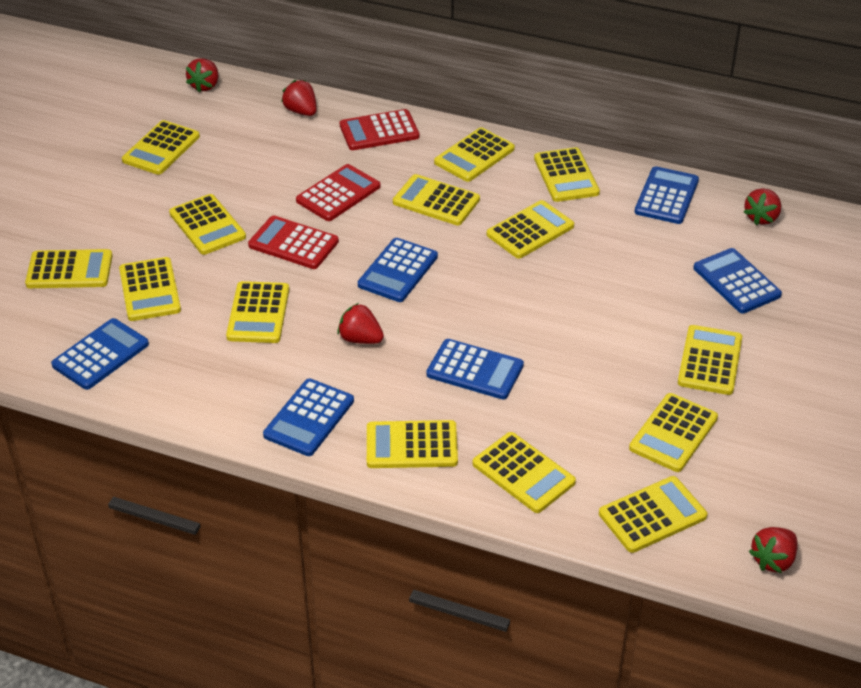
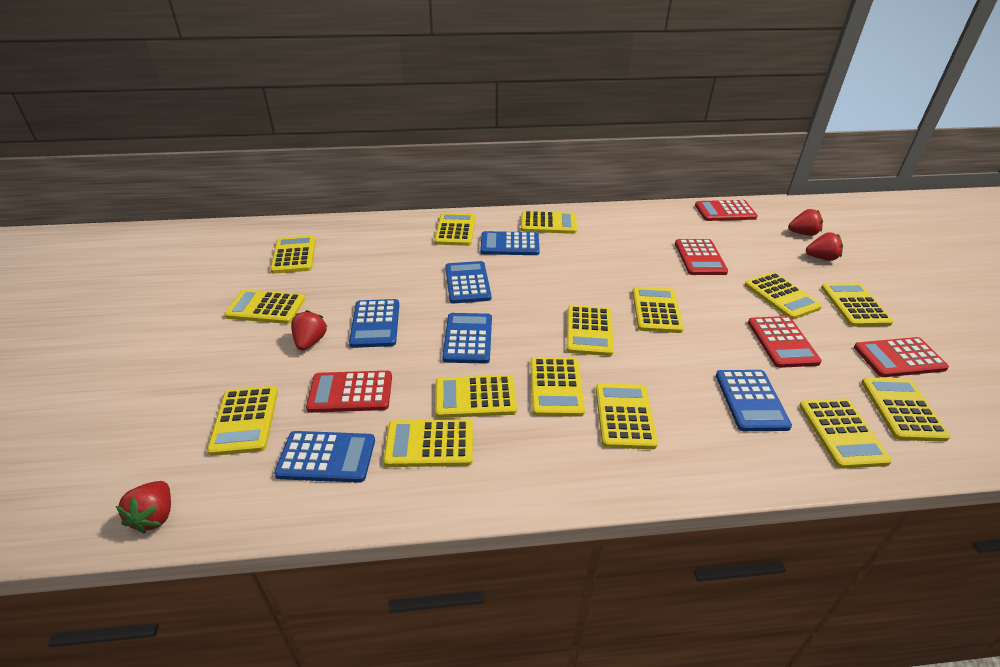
red calculator: 3 -> 5
red strawberry: 5 -> 4
yellow calculator: 14 -> 15

